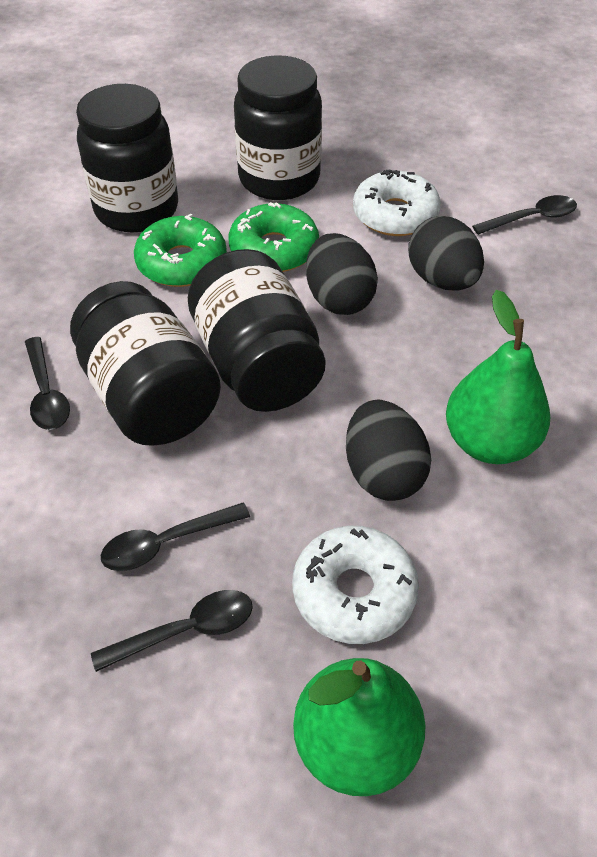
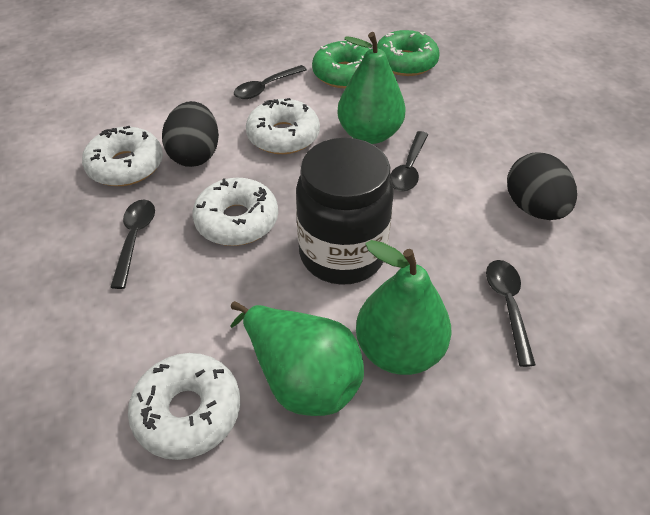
black egg: 3 -> 2
black jar: 4 -> 1
green pear: 2 -> 3
white donut: 2 -> 4

